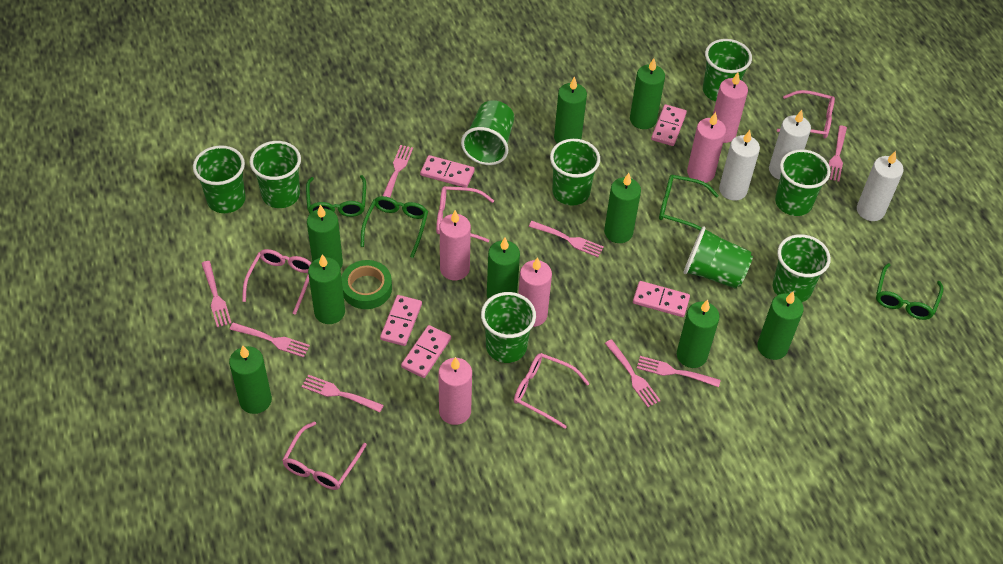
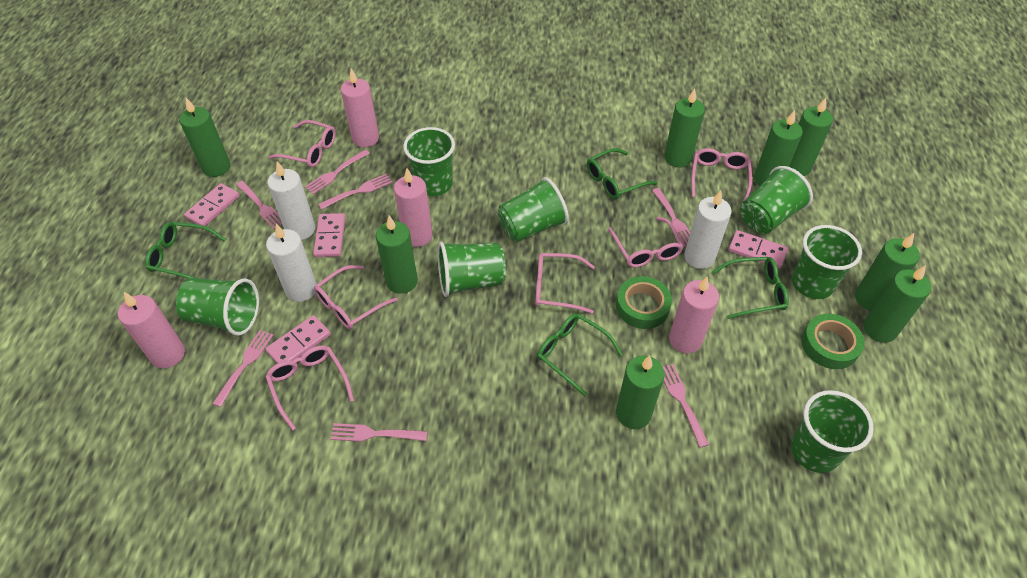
green candle: 9 -> 8
green cup: 9 -> 7
green tape: 1 -> 2
pink candle: 5 -> 4
pink domino: 5 -> 4
pink fork: 8 -> 7
pink glasses: 5 -> 6

